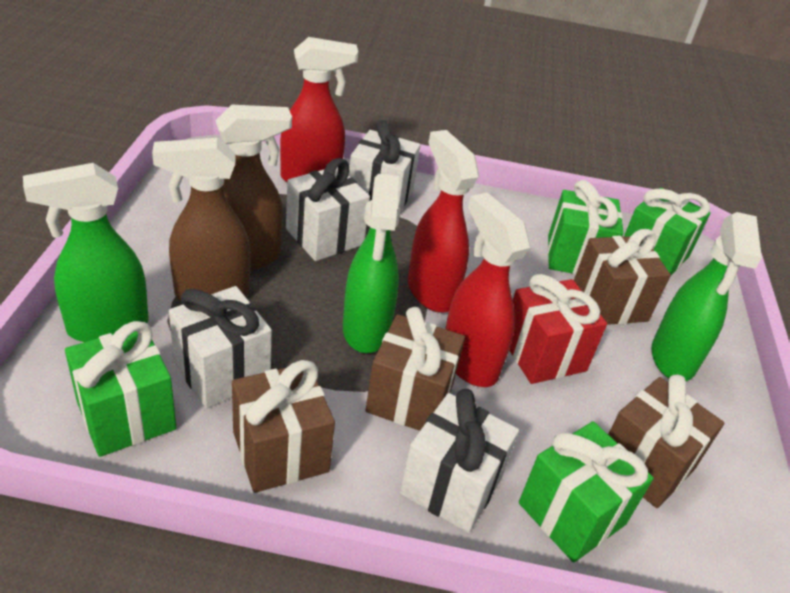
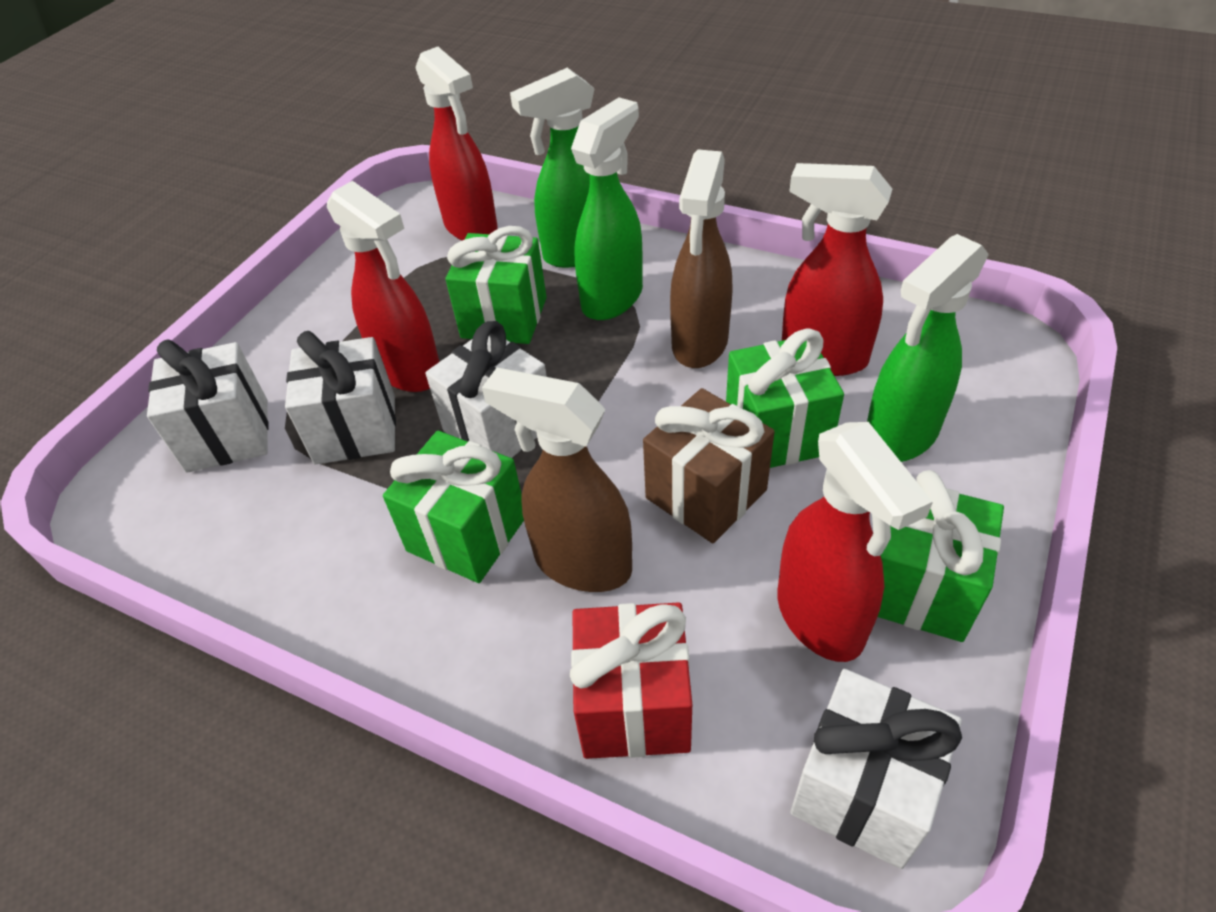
brown gift: 4 -> 1
red spray bottle: 3 -> 4

